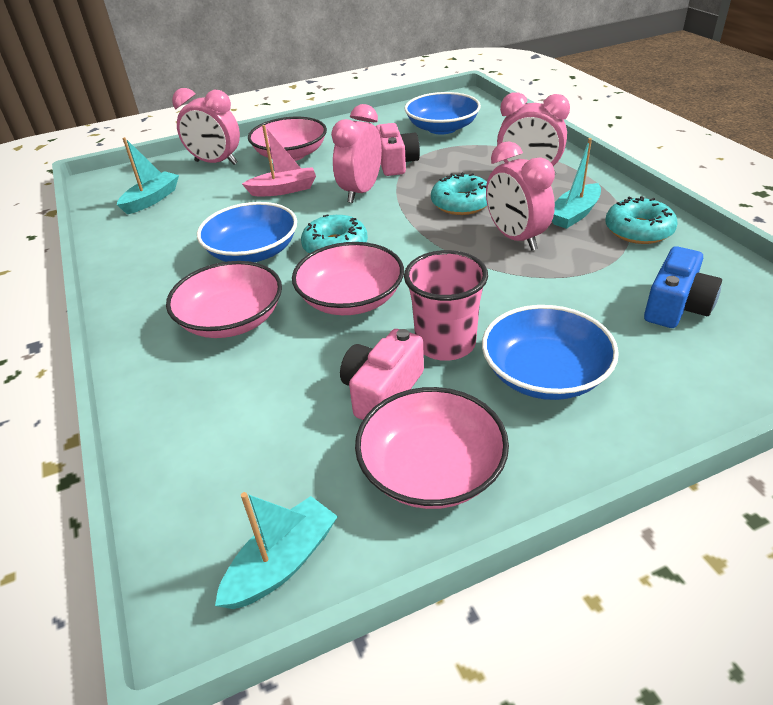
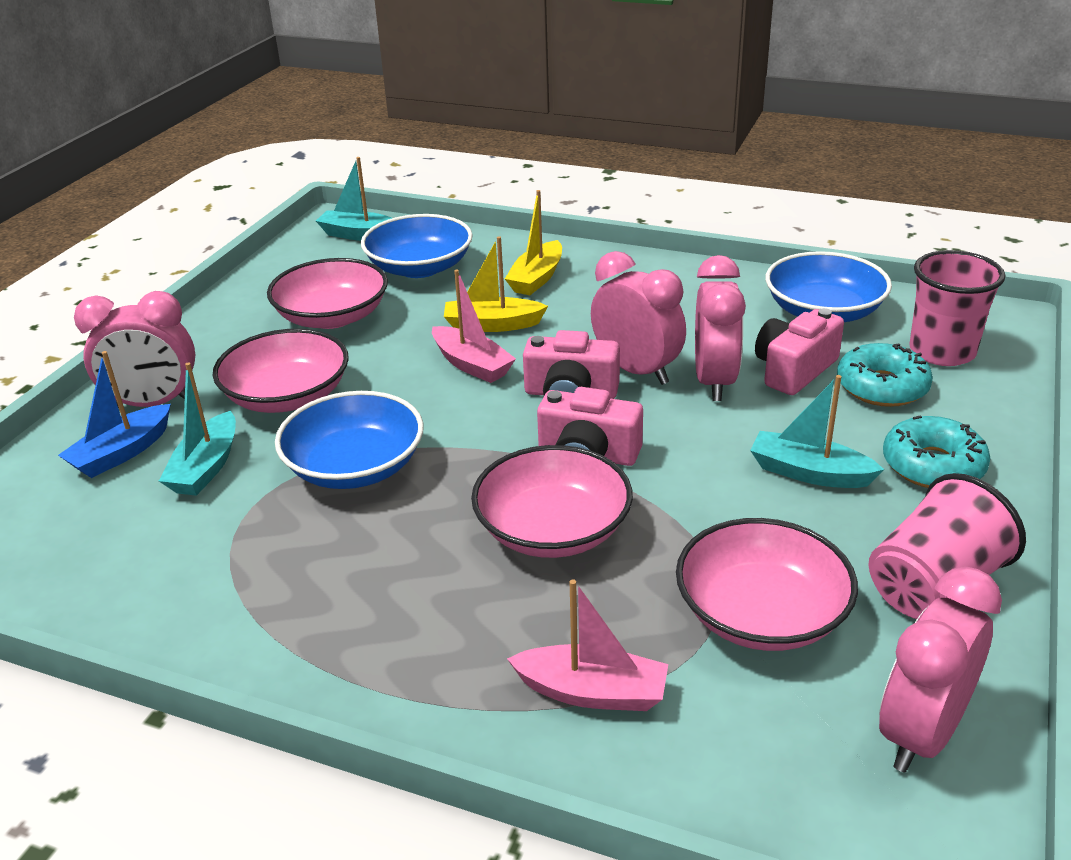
blue boat: 0 -> 1
blue camera: 1 -> 0
pink boat: 1 -> 2
pink camera: 2 -> 3
pink cup: 1 -> 2
turquoise donut: 3 -> 2
yellow boat: 0 -> 2

